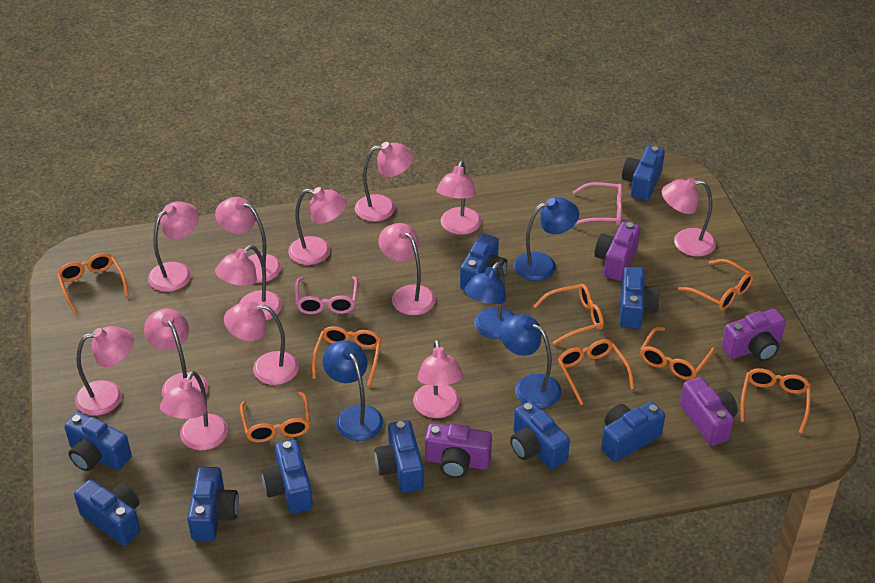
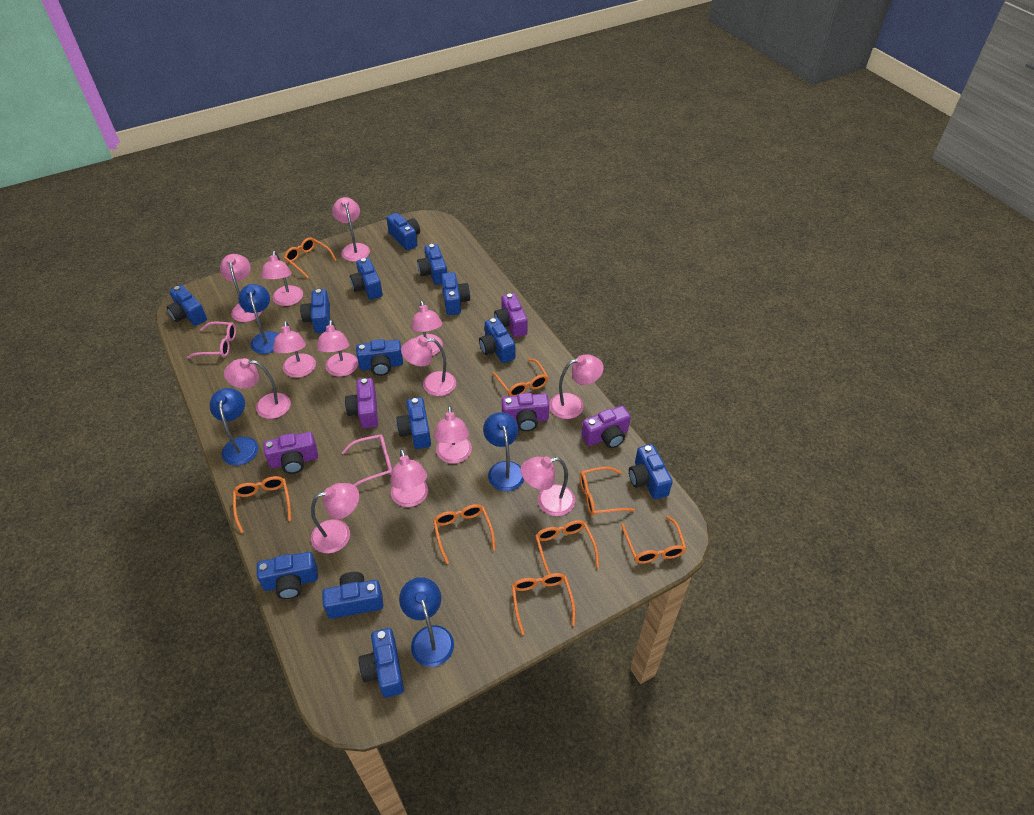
blue camera: 10 -> 13
purple camera: 4 -> 5

